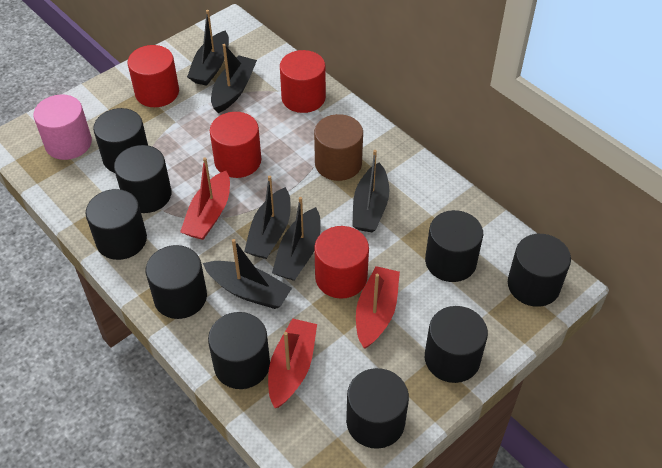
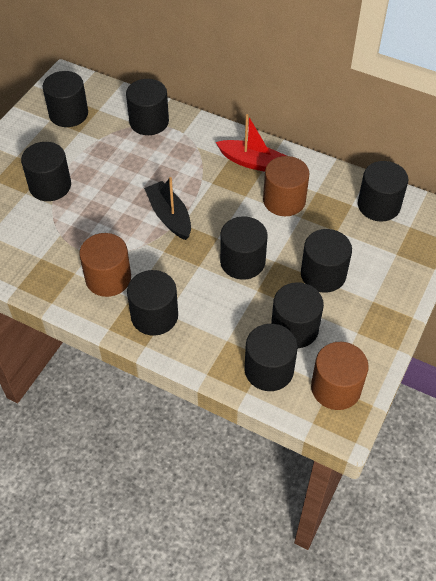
black boat: 6 -> 1
brown cylinder: 1 -> 3
pink cylinder: 1 -> 0
red boat: 3 -> 1
red cylinder: 4 -> 0

